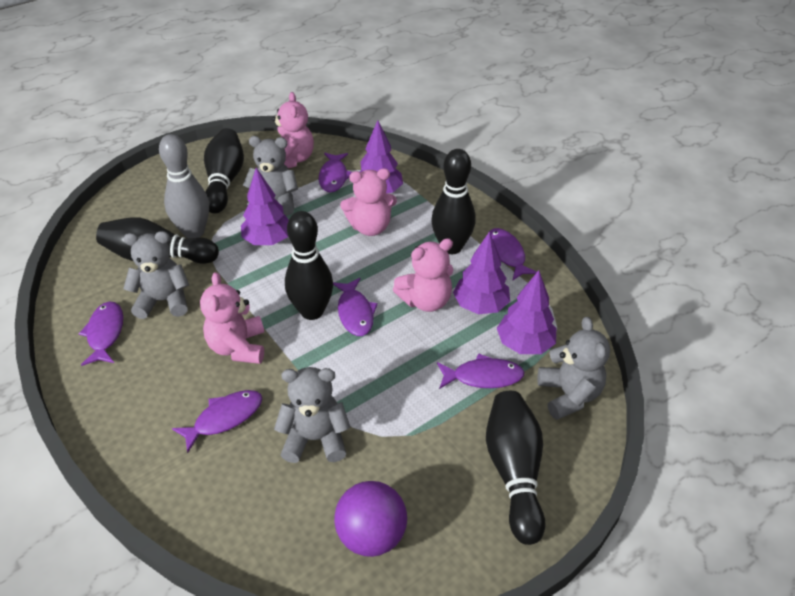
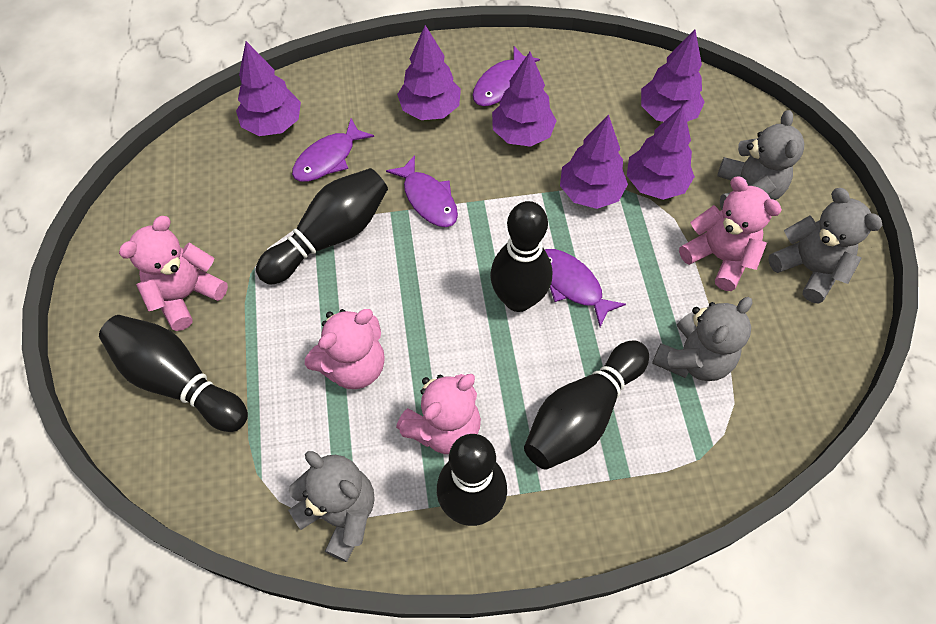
grey bowling pin: 1 -> 0
purple ball: 1 -> 0
purple fish: 6 -> 4
purple tree: 4 -> 6

